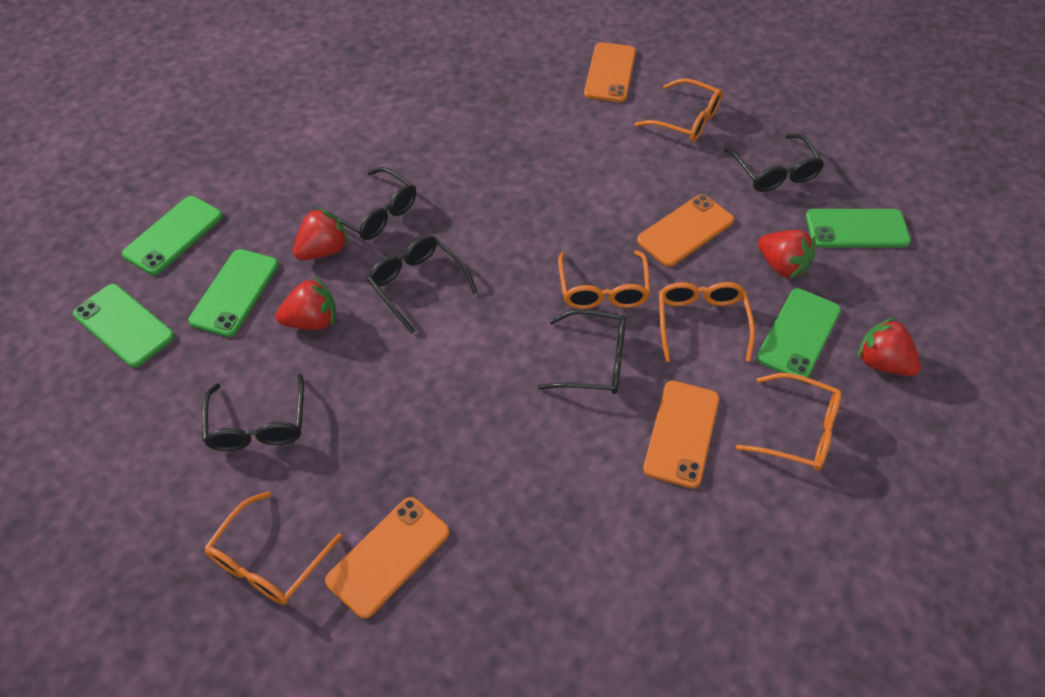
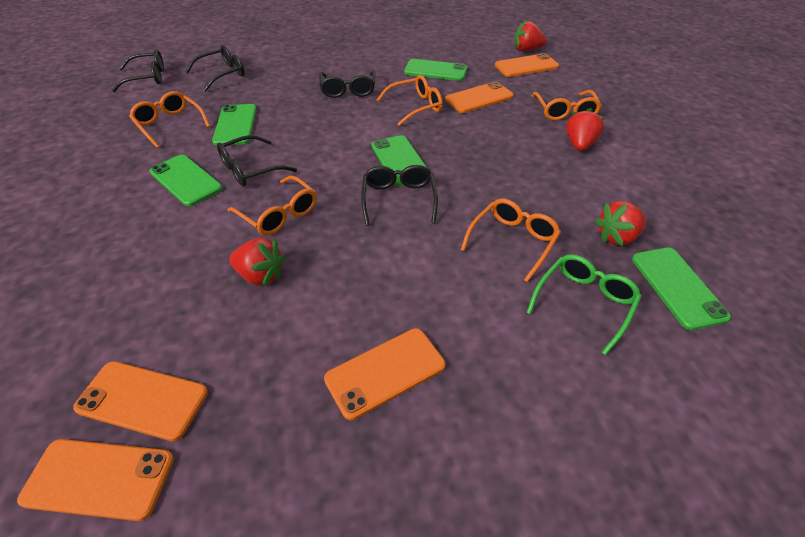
green glasses: 0 -> 1
orange phone: 4 -> 5

